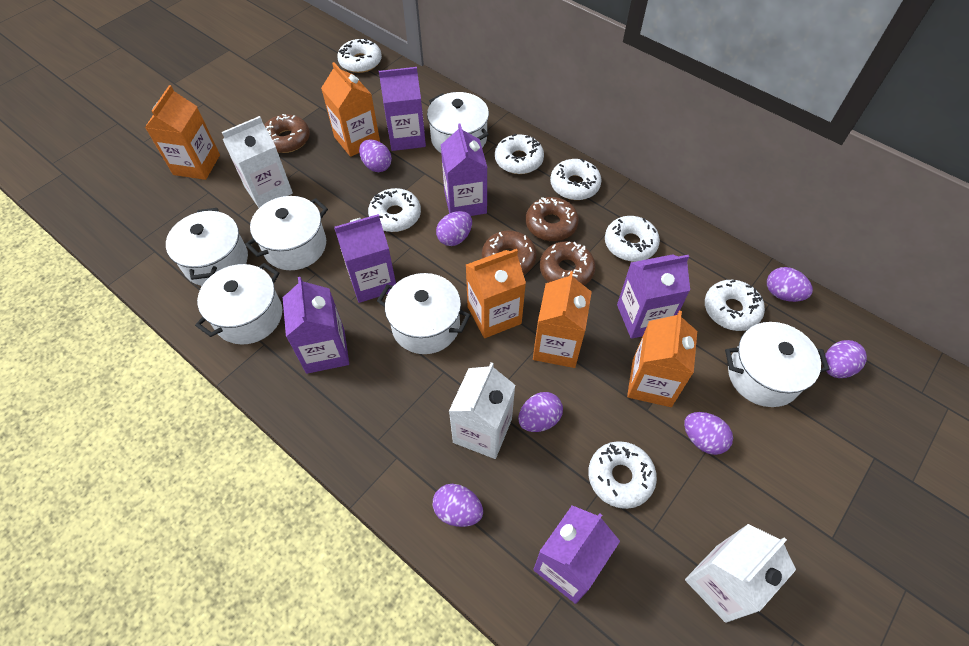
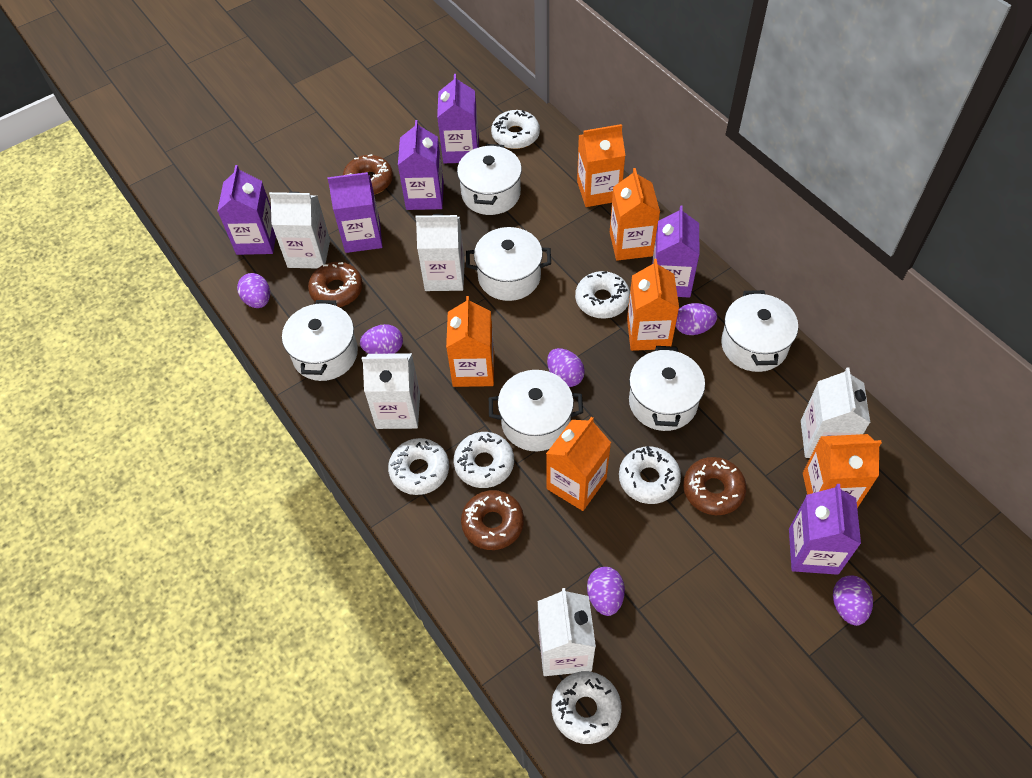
orange carton: 5 -> 6
purple egg: 7 -> 6
white carton: 3 -> 5
white donut: 7 -> 6

